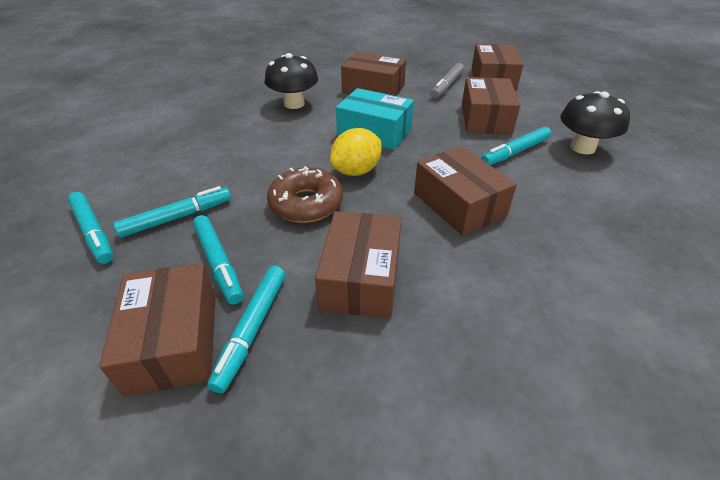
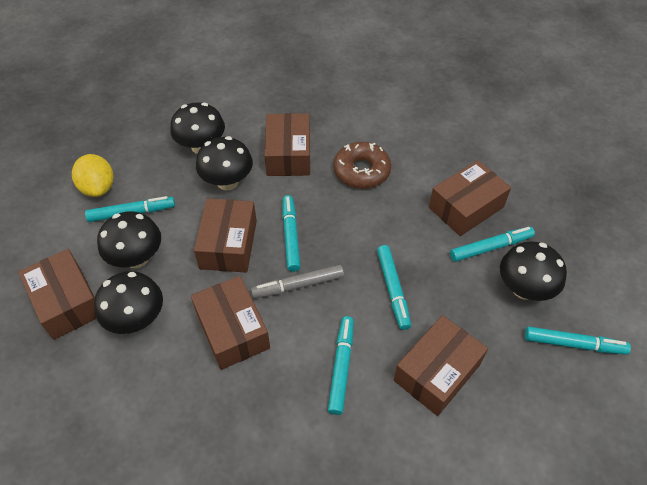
black mushroom: 2 -> 5
turquoise box: 1 -> 0
turquoise marker: 5 -> 6

